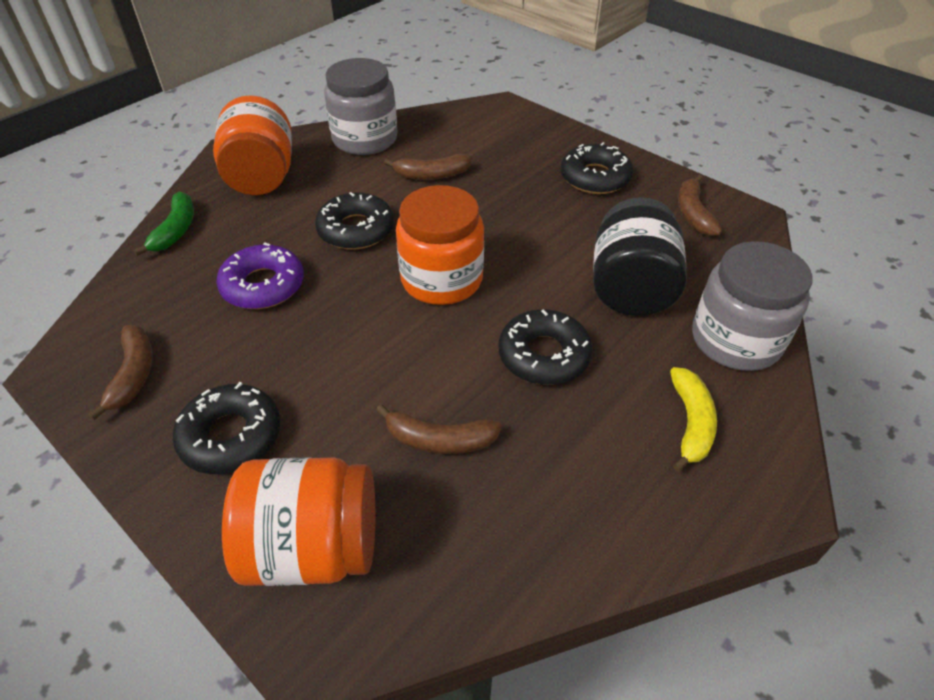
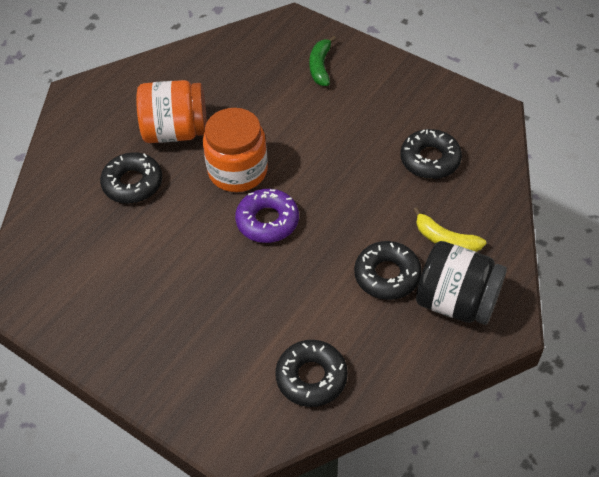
brown banana: 4 -> 0
grey jar: 2 -> 0
orange jar: 3 -> 2

